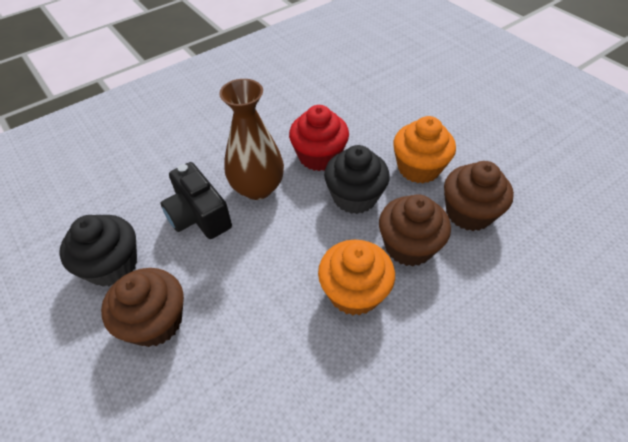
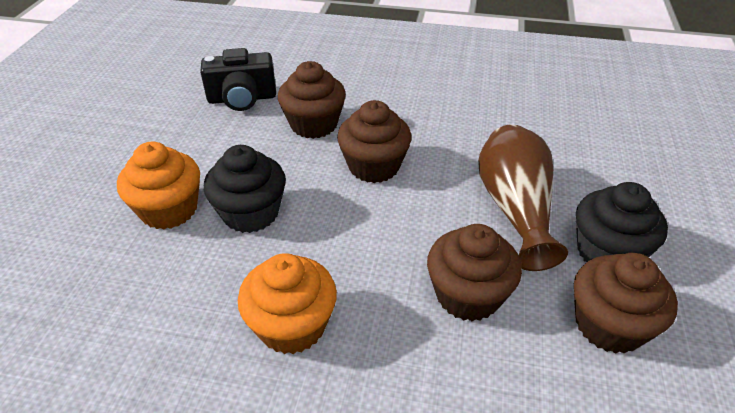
brown cupcake: 3 -> 4
red cupcake: 1 -> 0

